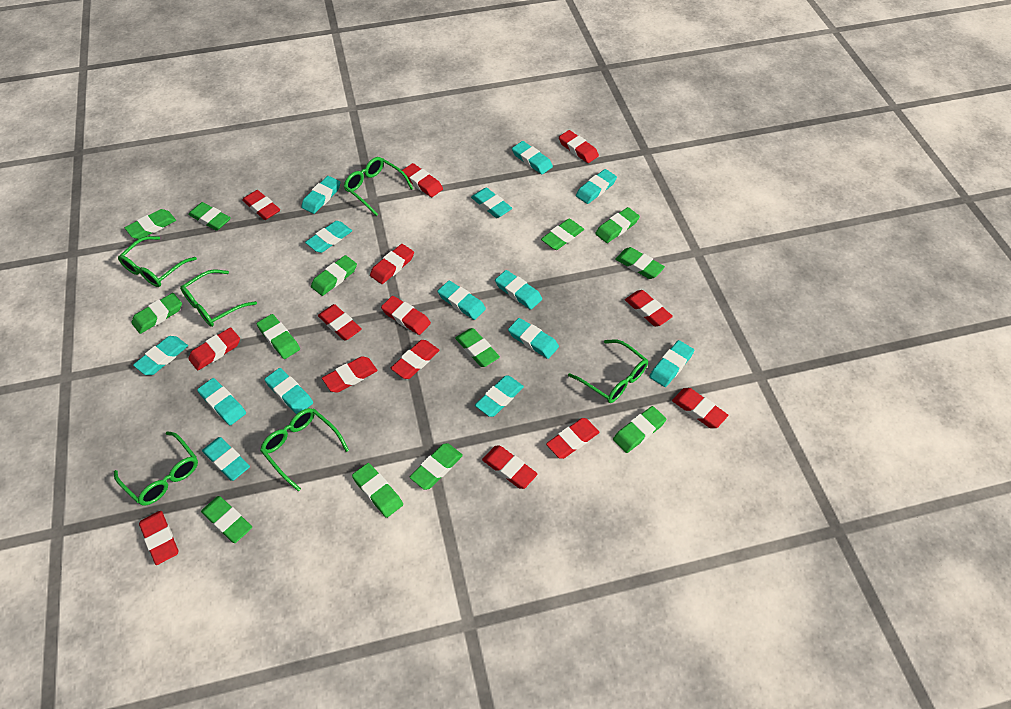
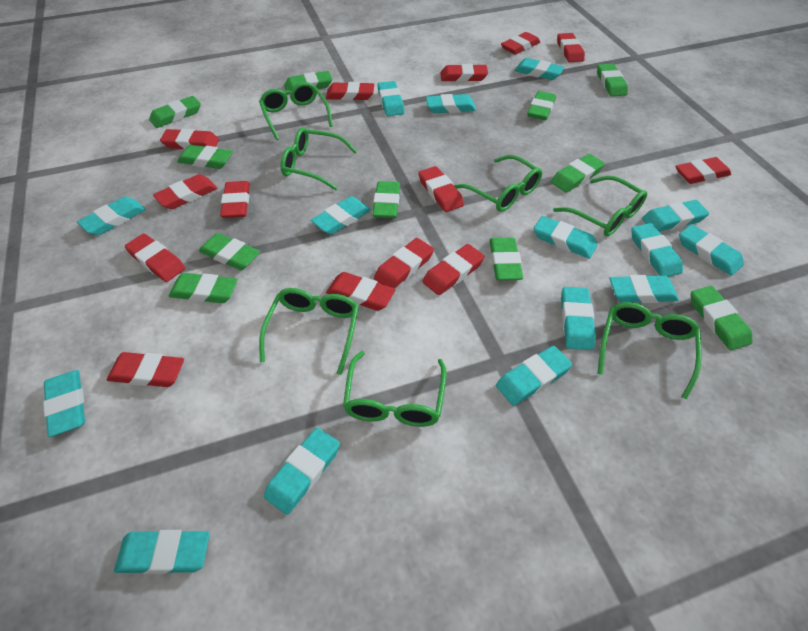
green eraser: 13 -> 11
green glasses: 6 -> 7
turquoise eraser: 14 -> 15

